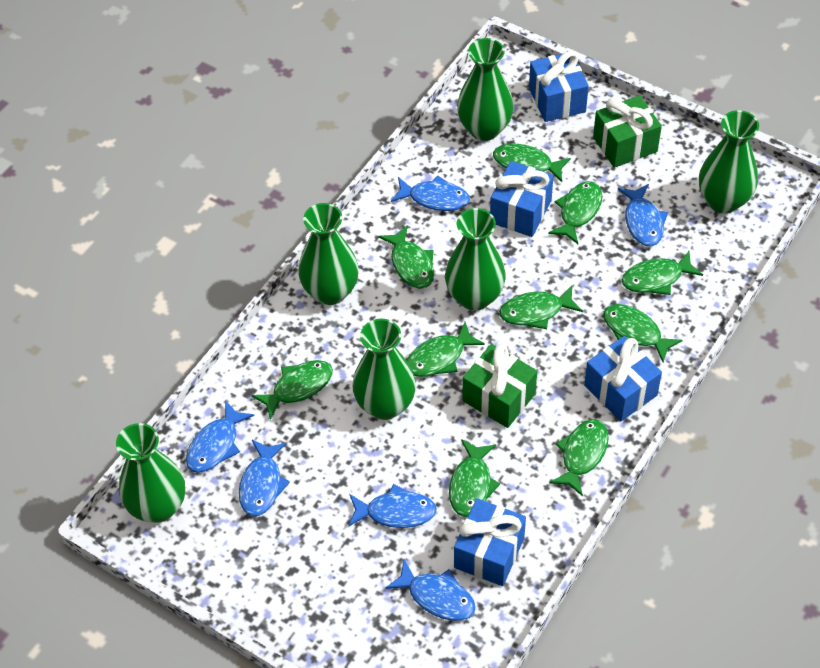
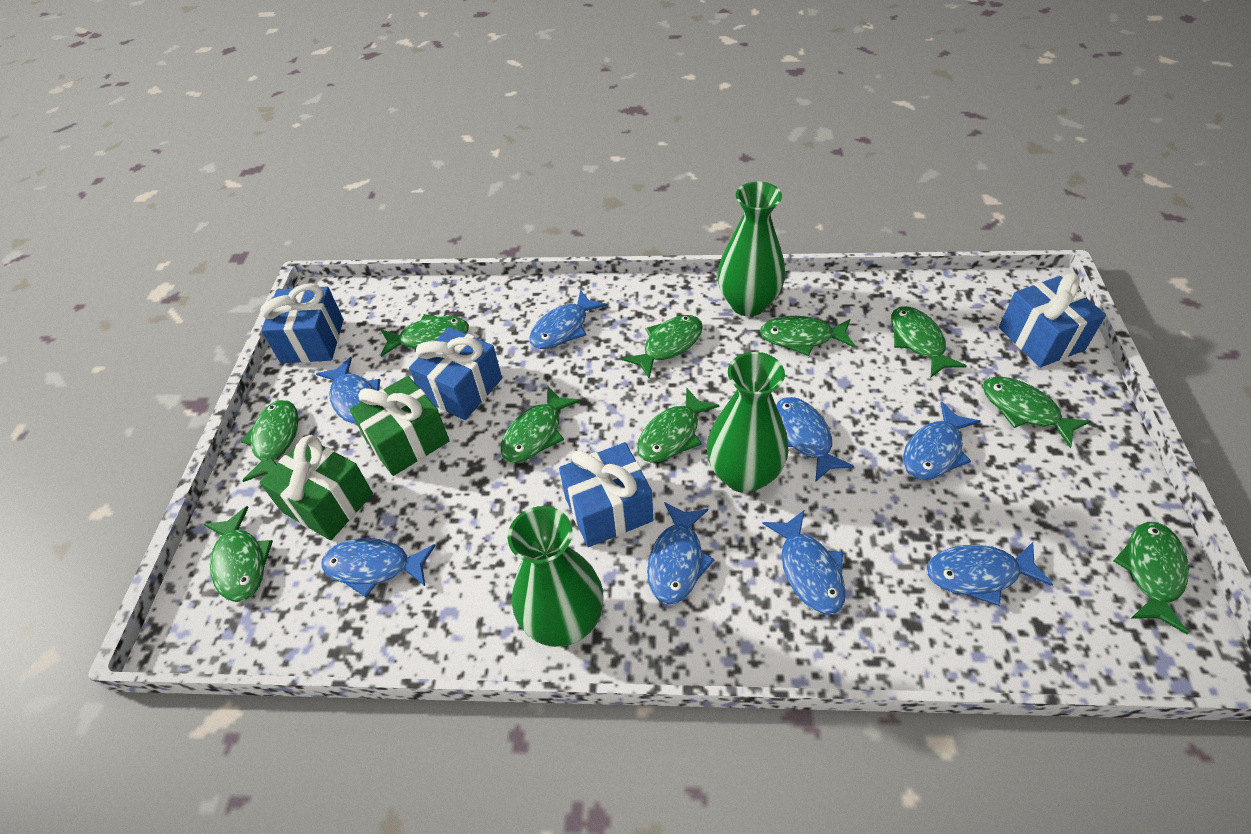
blue fish: 6 -> 8
green vase: 6 -> 3

